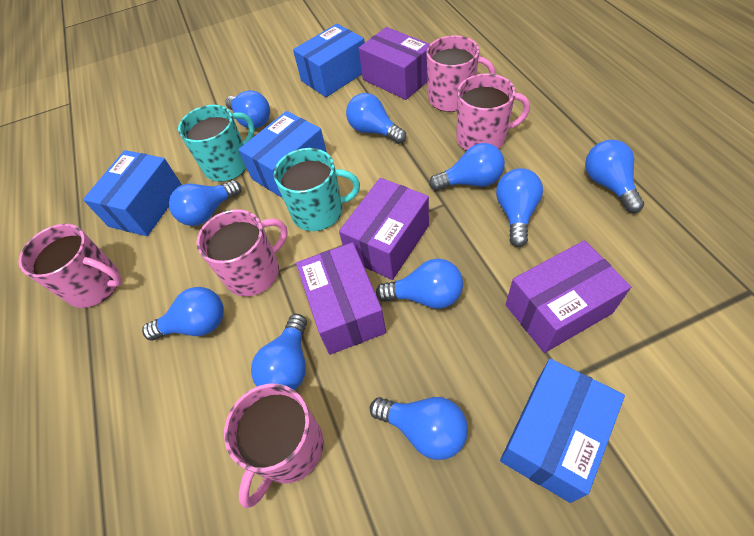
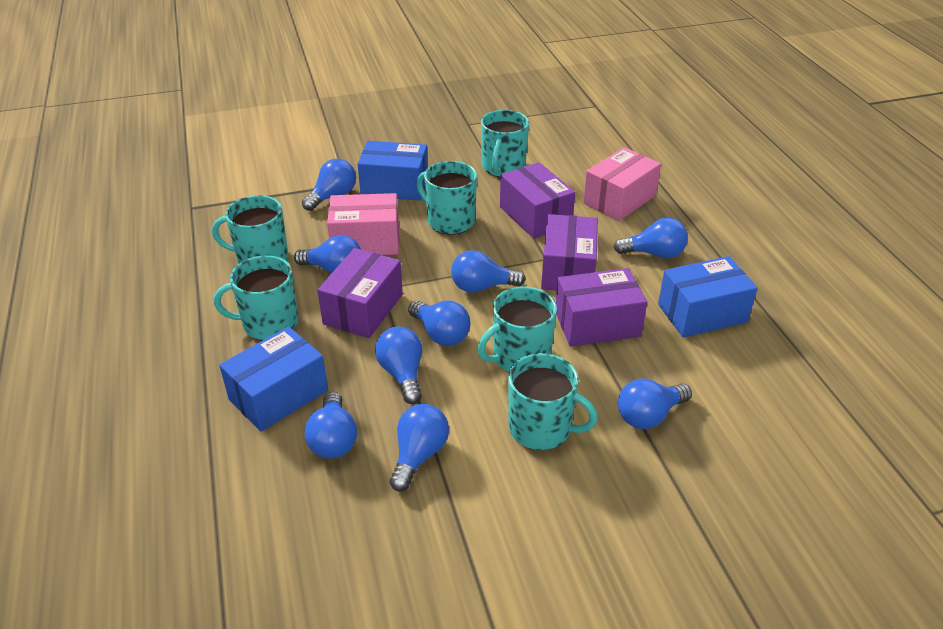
blue box: 4 -> 3
blue light bulb: 10 -> 9
pink box: 0 -> 2
pink mug: 5 -> 0
turquoise mug: 2 -> 6

